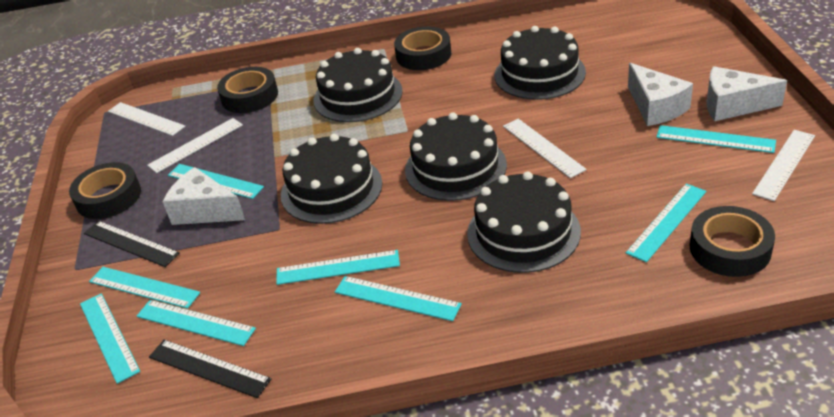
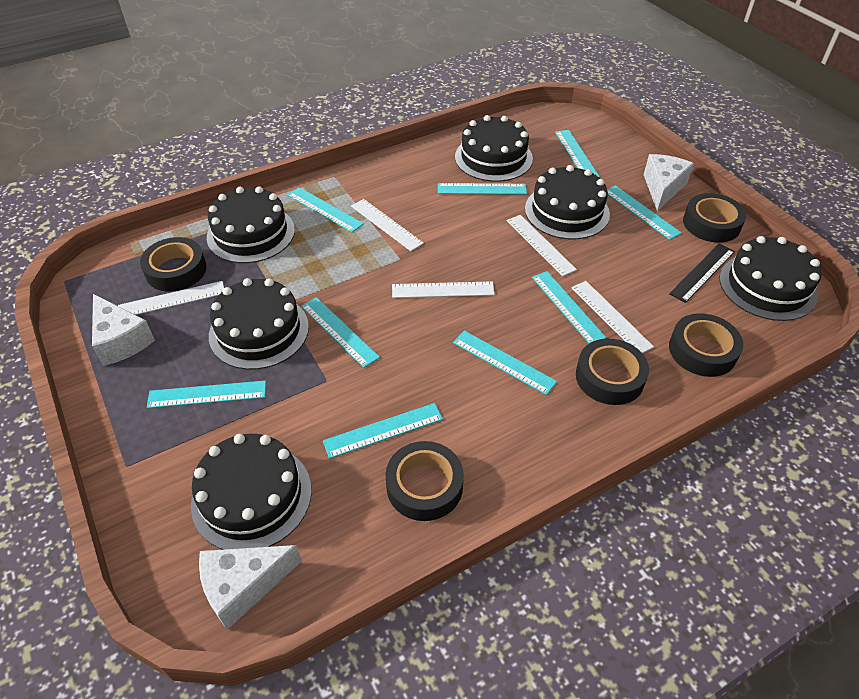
black cake: 5 -> 6
black ruler: 2 -> 1
black tape: 4 -> 5
turquoise ruler: 8 -> 9
white ruler: 4 -> 5

